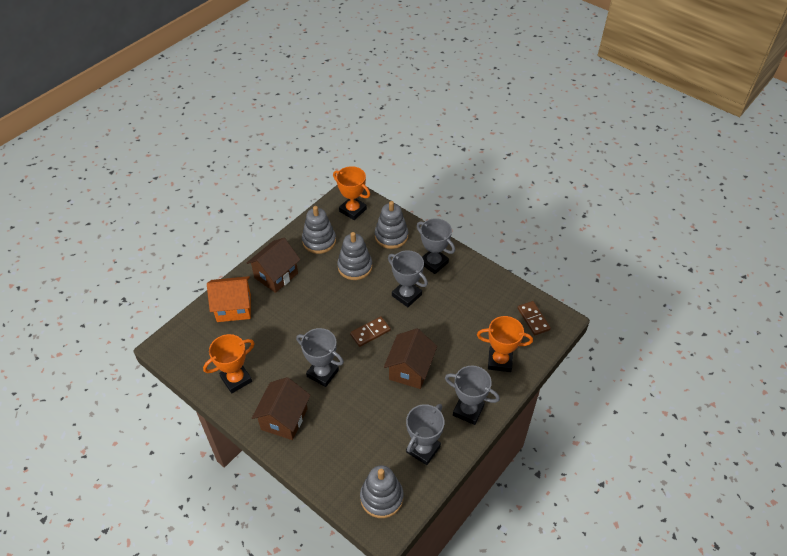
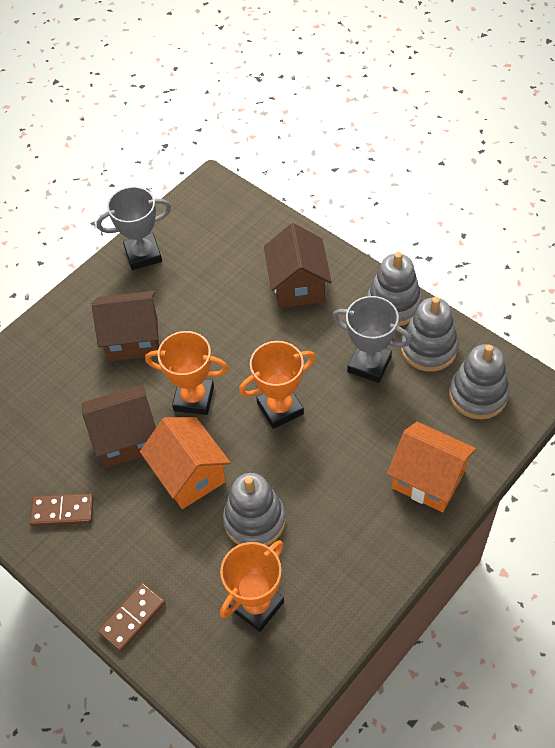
grey trophy: 5 -> 2
orange house: 1 -> 2

